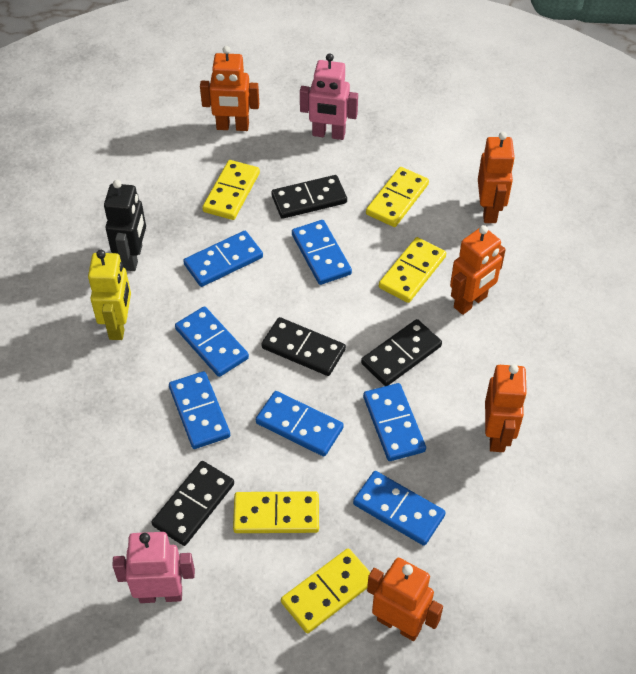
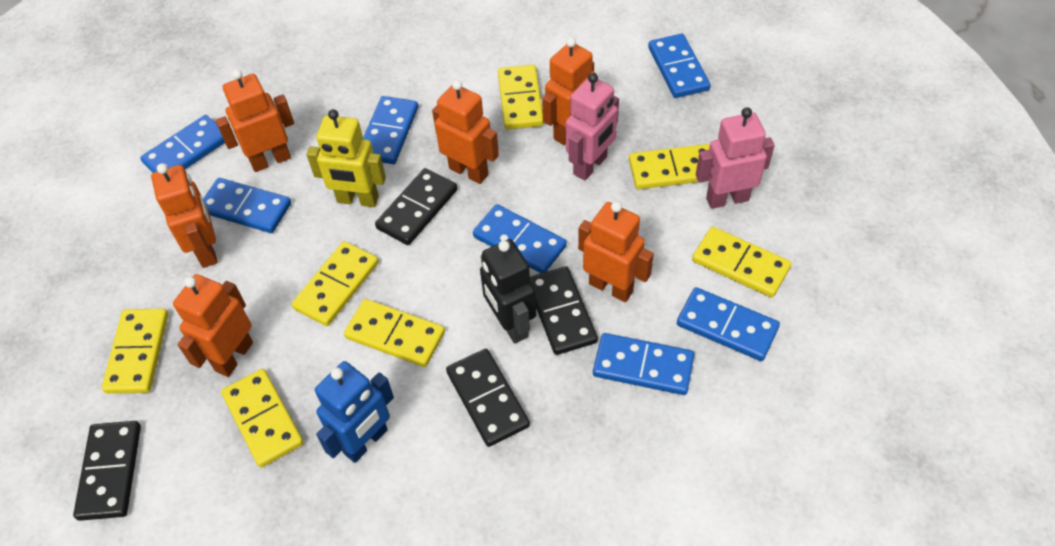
blue robot: 0 -> 1
orange robot: 5 -> 6
yellow domino: 5 -> 7

